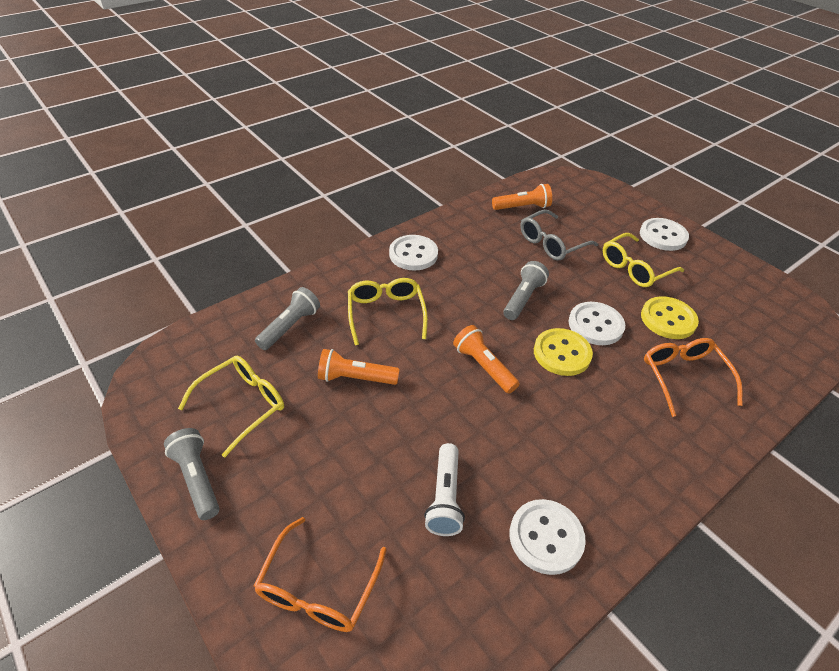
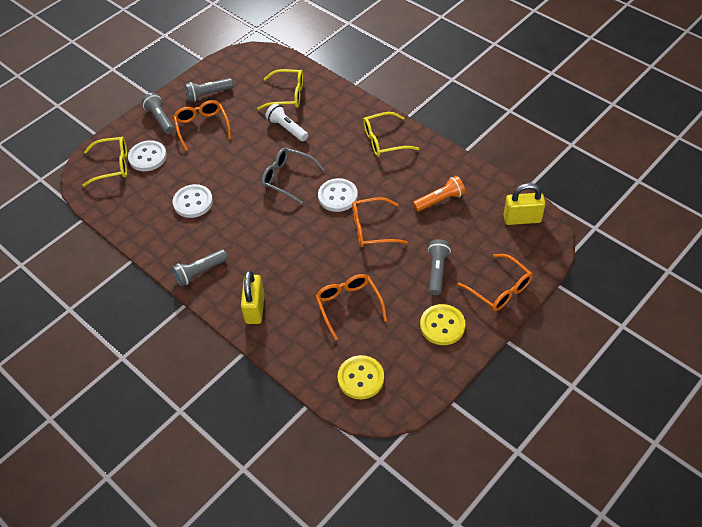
grey flashlight: 3 -> 4
orange flashlight: 3 -> 1
orange glasses: 2 -> 4
white button: 4 -> 3
yellow padlock: 0 -> 2

